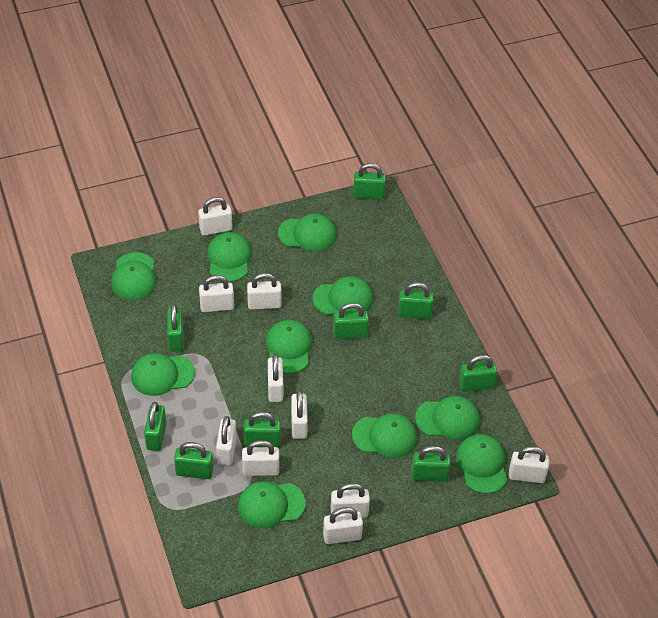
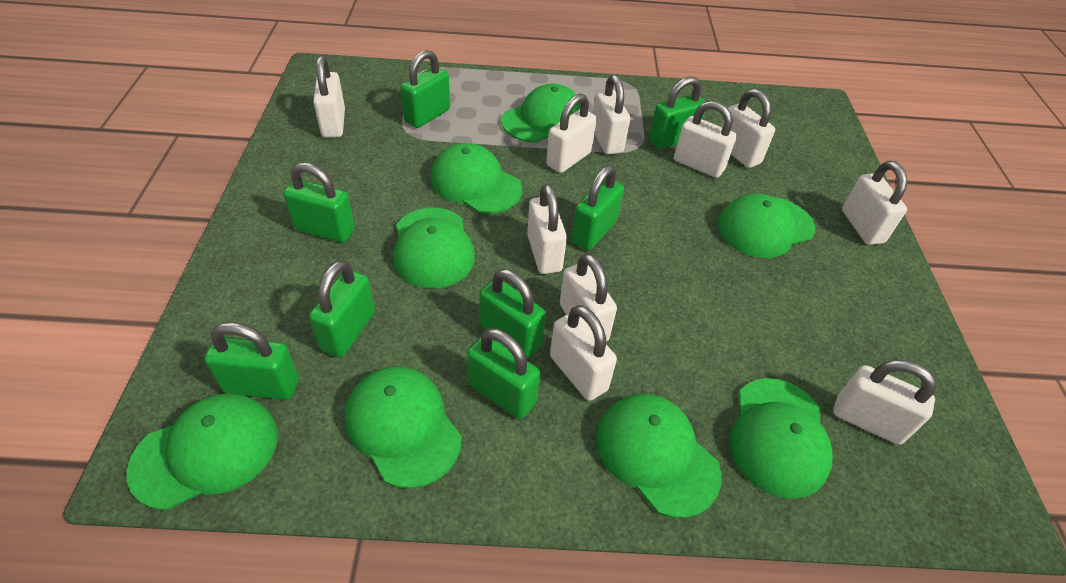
green cap: 10 -> 8
green padlock: 9 -> 8

